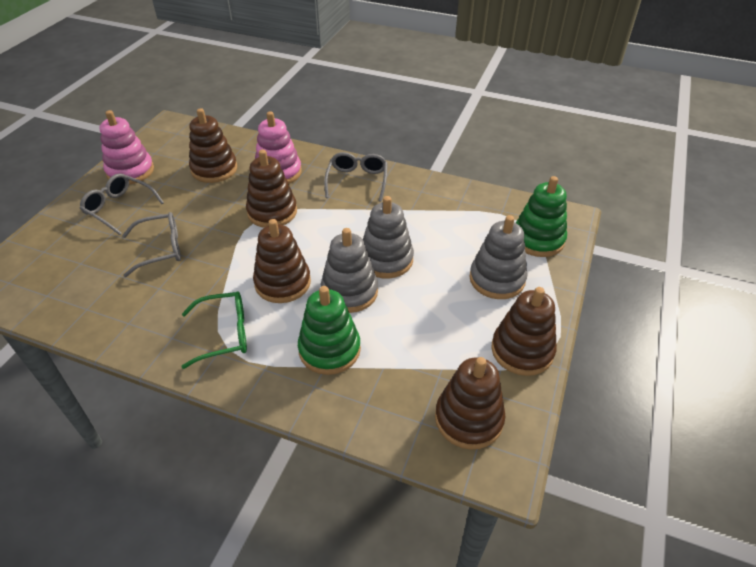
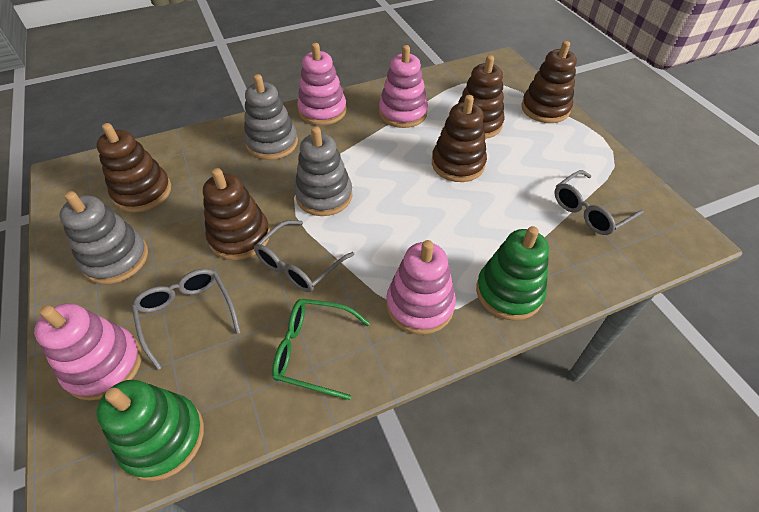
pink stacking toy: 2 -> 4

